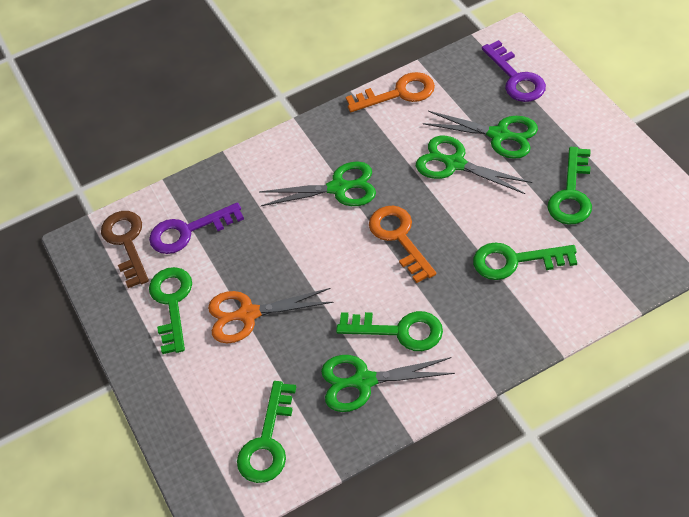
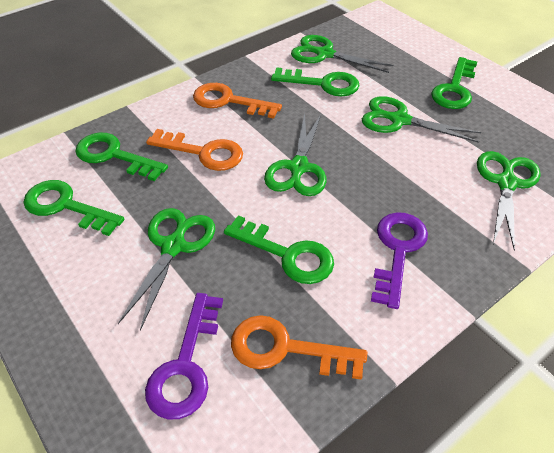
brown key: 1 -> 0
green scissors: 4 -> 5
orange key: 2 -> 3
orange scissors: 1 -> 0

